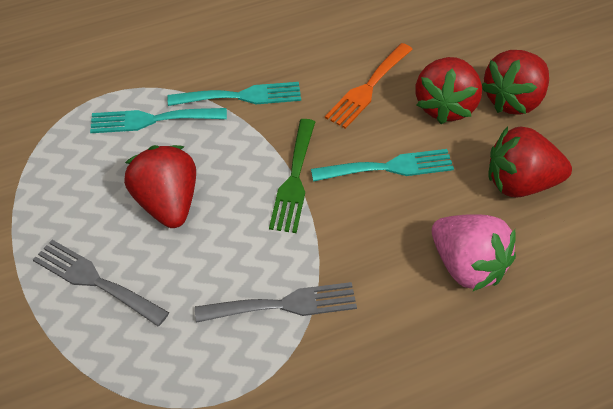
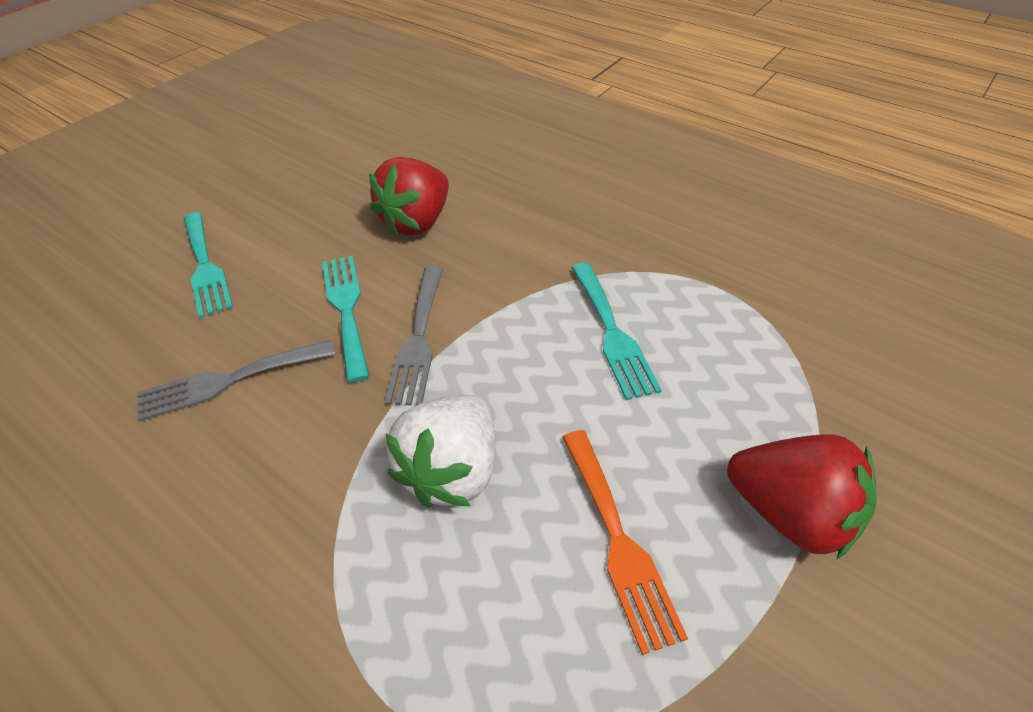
green fork: 1 -> 0
pink strawberry: 1 -> 0
red strawberry: 4 -> 2
white strawberry: 0 -> 1

